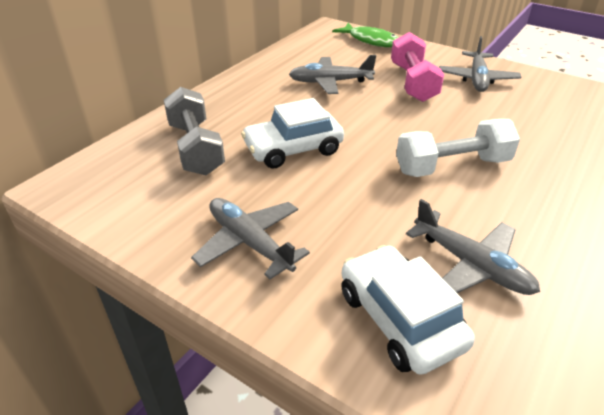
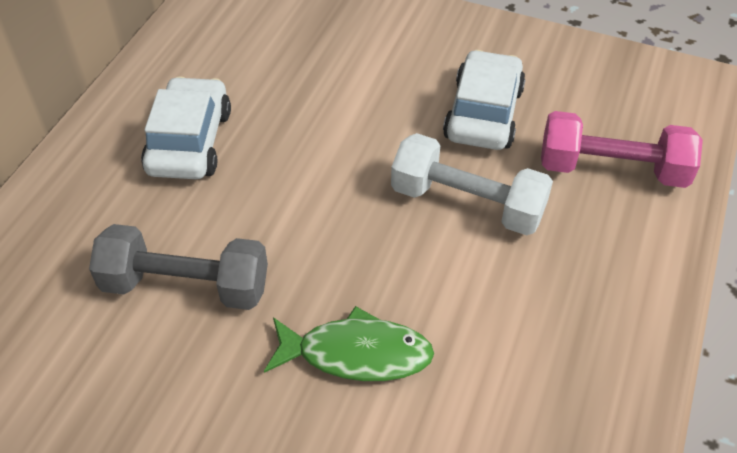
grey plane: 4 -> 0

